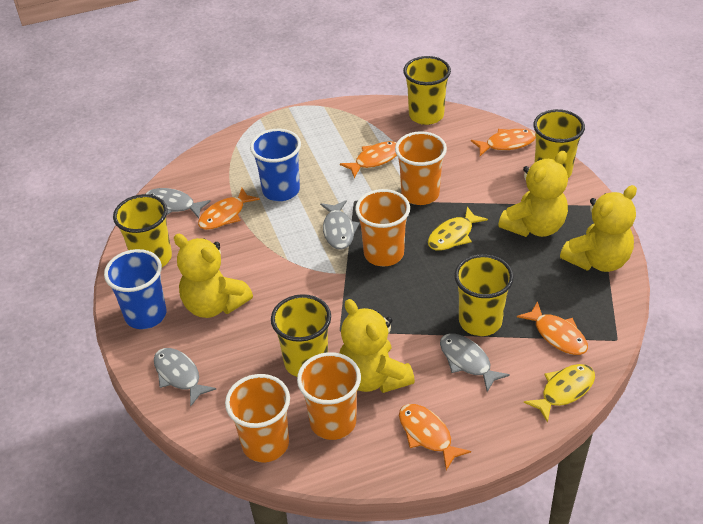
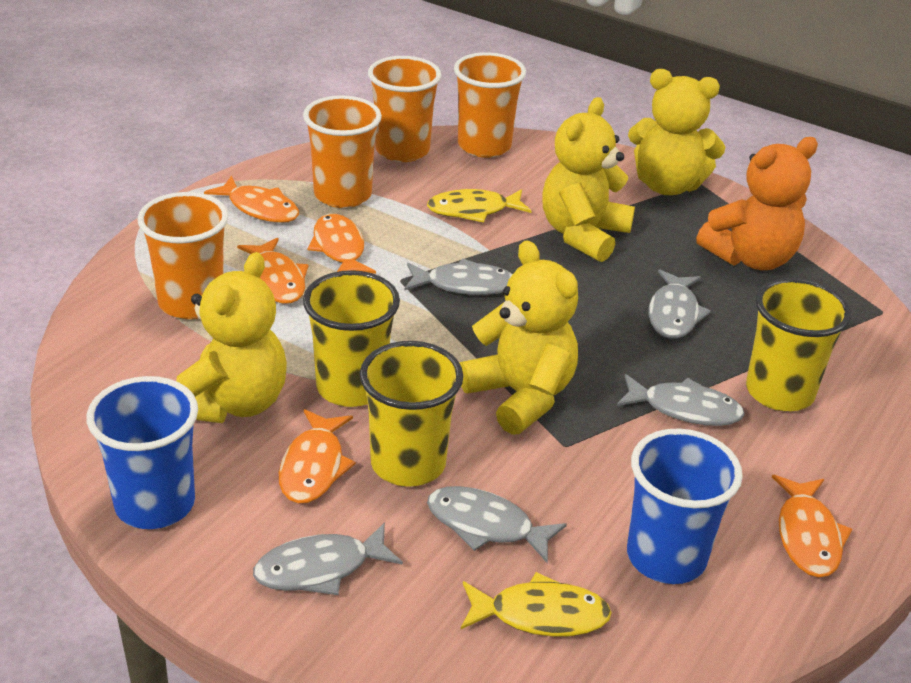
grey fish: 4 -> 5
orange teddy bear: 0 -> 1
yellow cup: 5 -> 3

